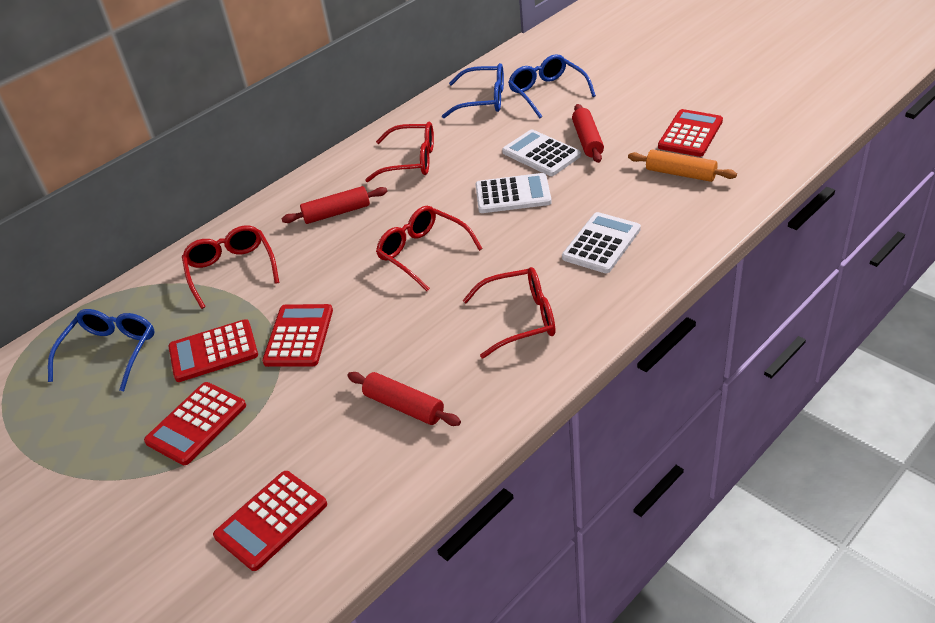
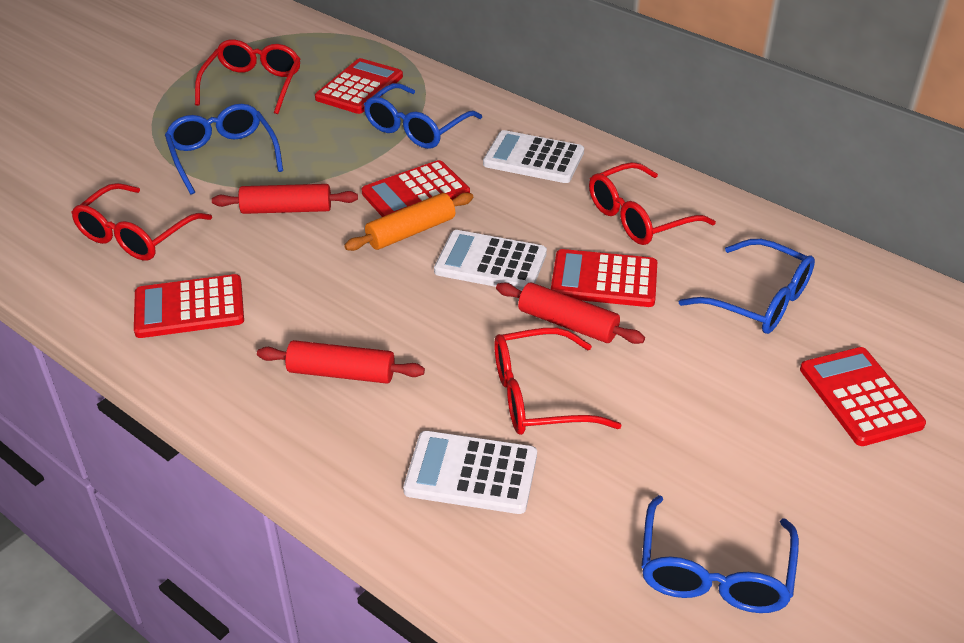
blue glasses: 3 -> 4

